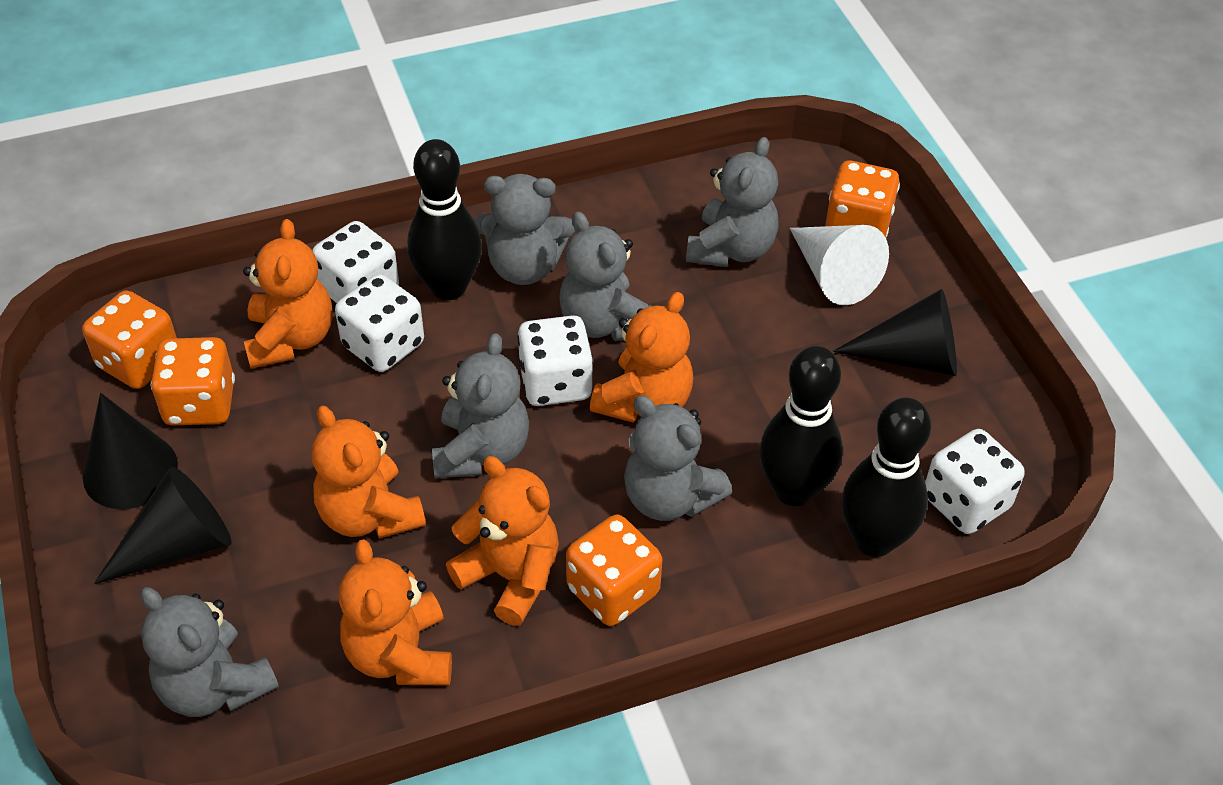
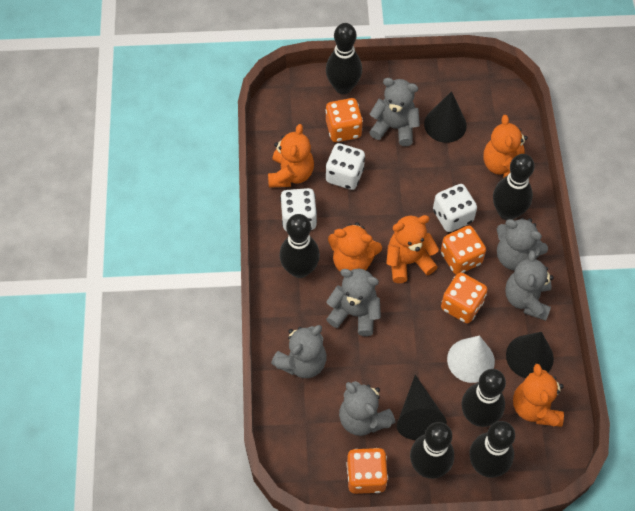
black bowling pin: 3 -> 6
white dice: 4 -> 3

